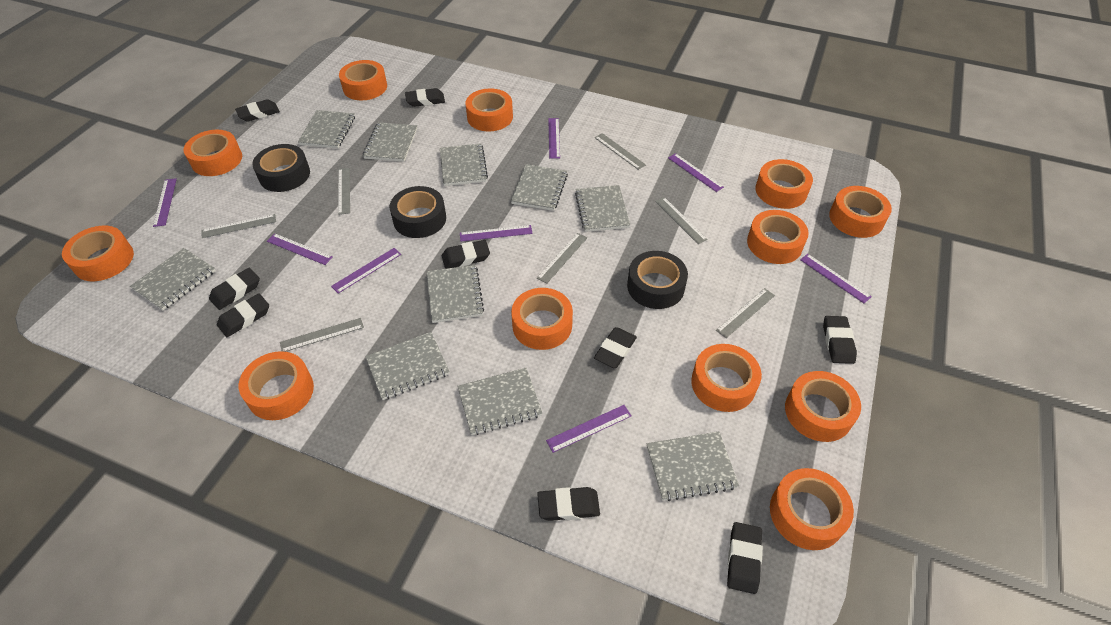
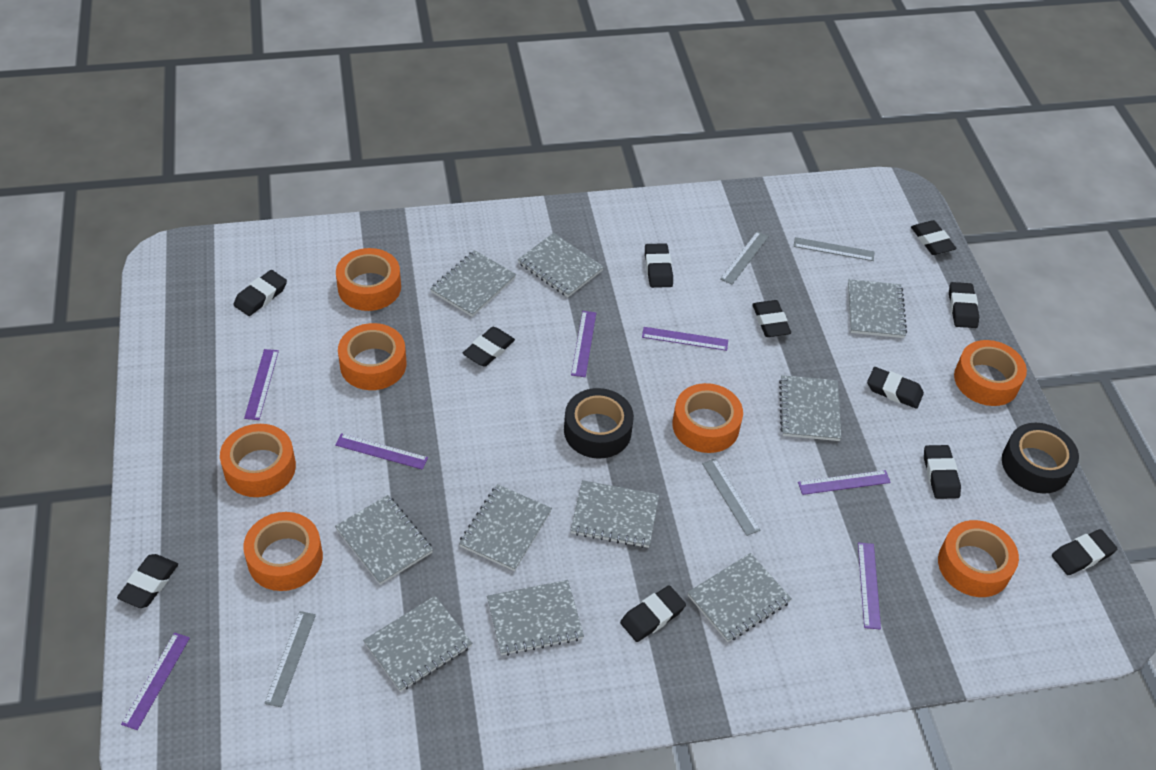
black eraser: 9 -> 11
black tape: 3 -> 2
grey ruler: 7 -> 4
orange tape: 12 -> 7
purple ruler: 8 -> 7

